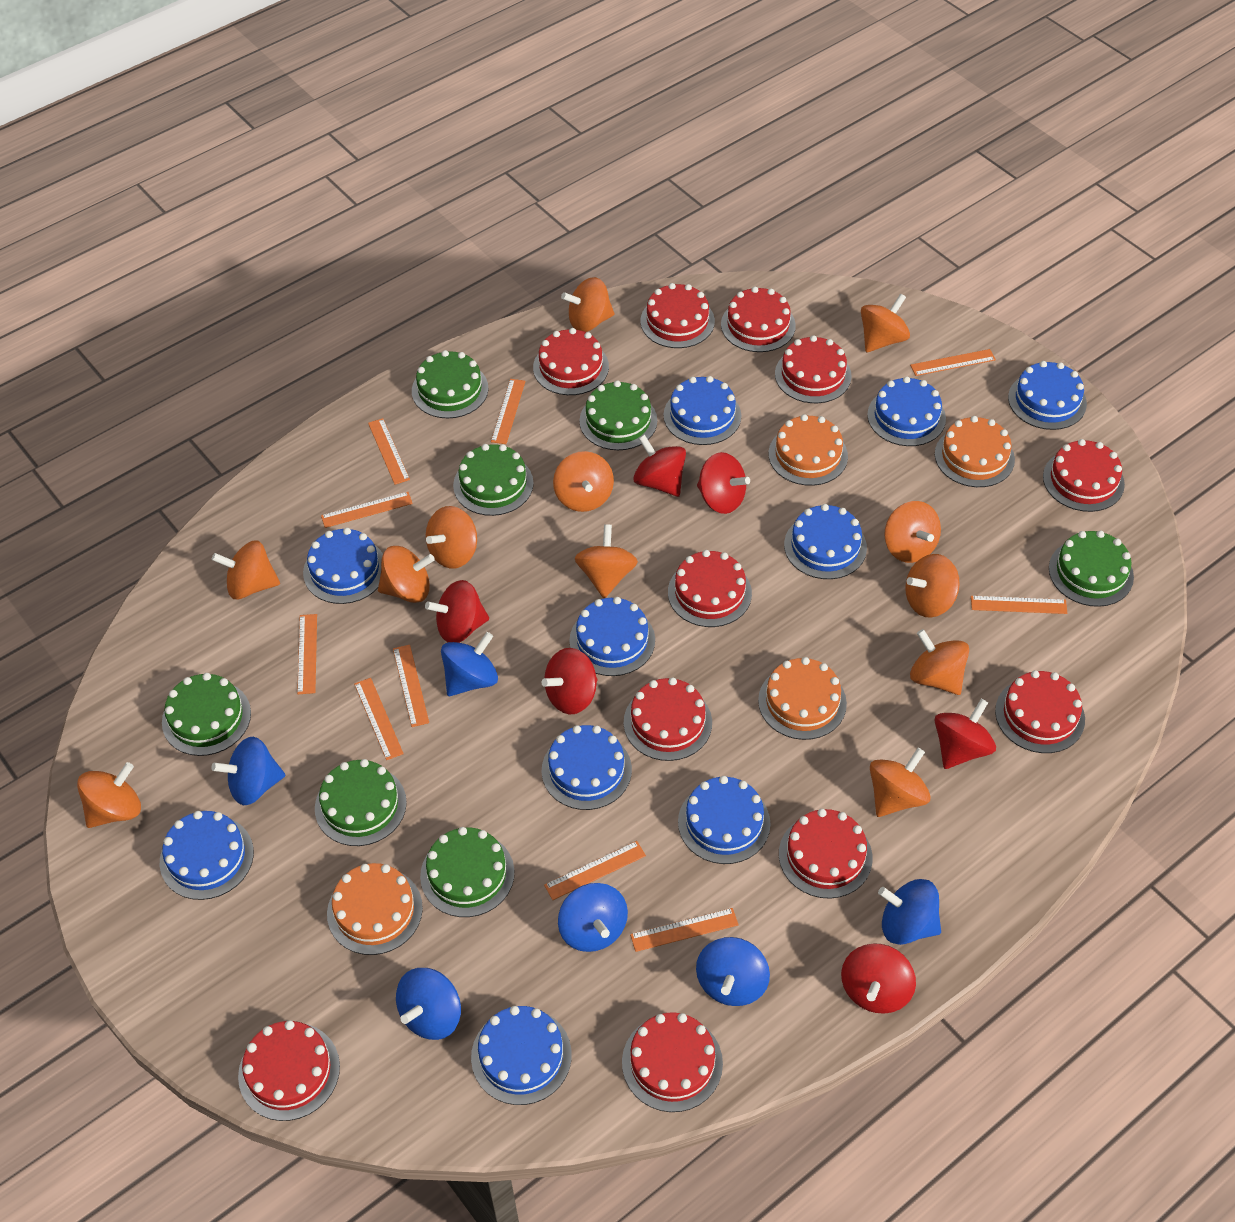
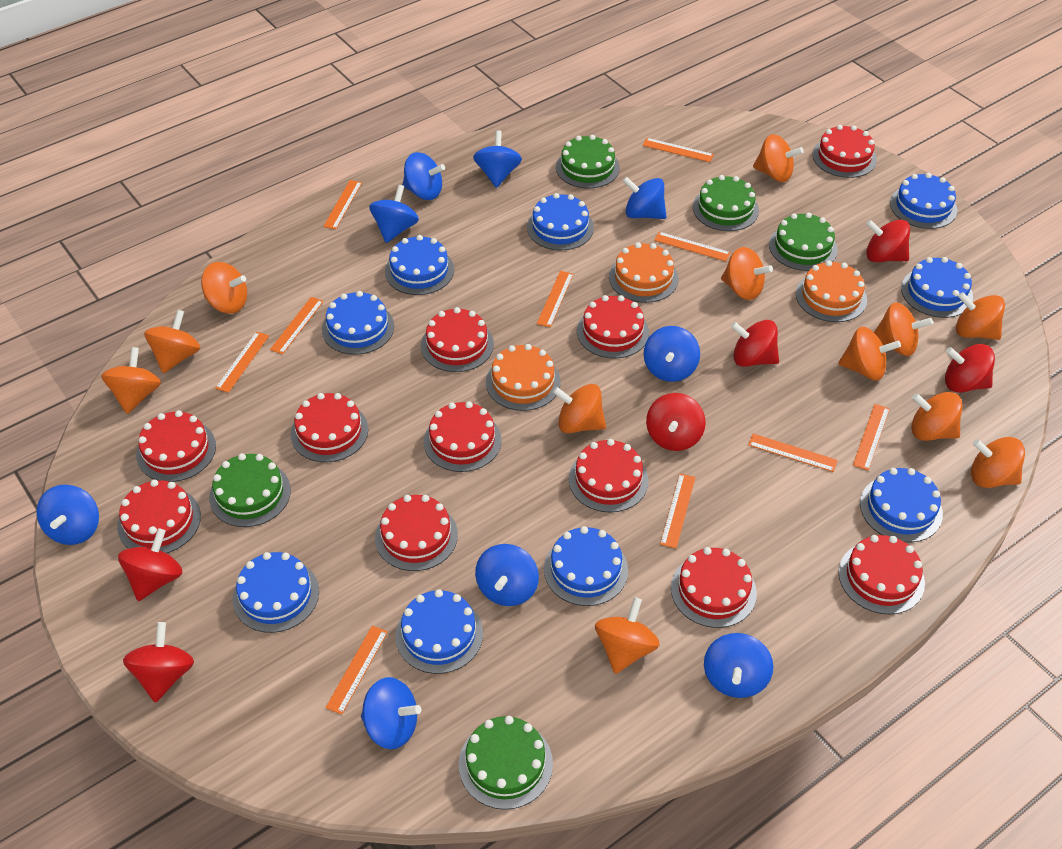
blue cake: 10 -> 9
blue spinning top: 6 -> 9
green cake: 7 -> 5
orange cake: 4 -> 3

